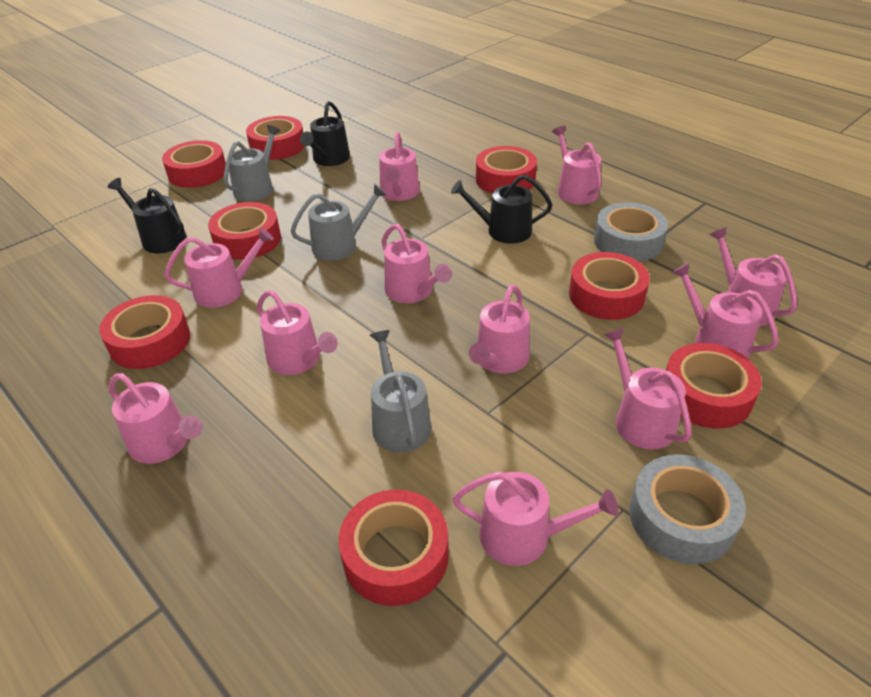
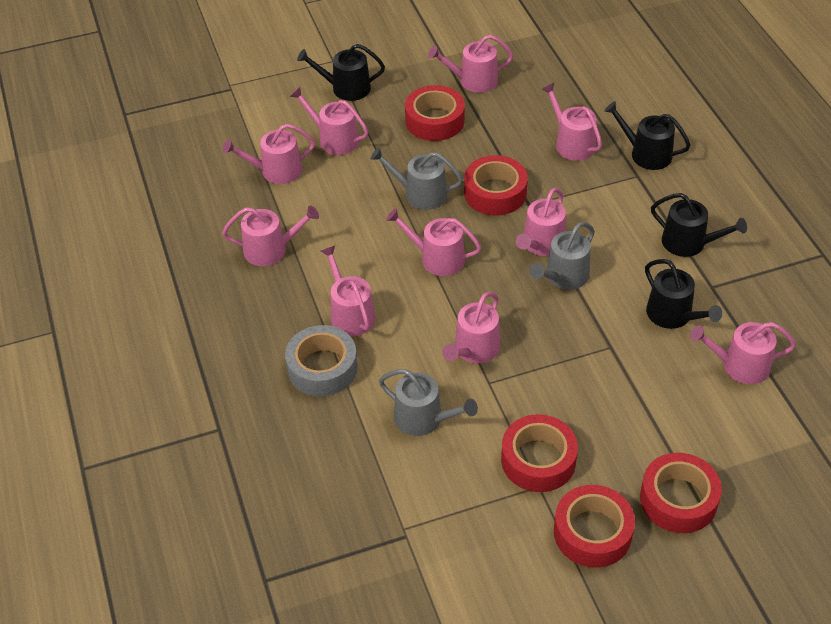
black watering can: 3 -> 4
grey tape: 2 -> 1
pink watering can: 11 -> 10
red tape: 8 -> 5

